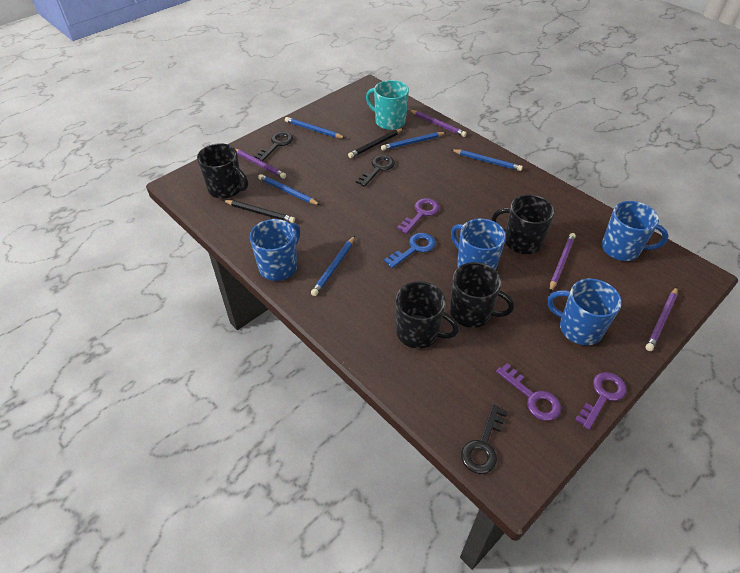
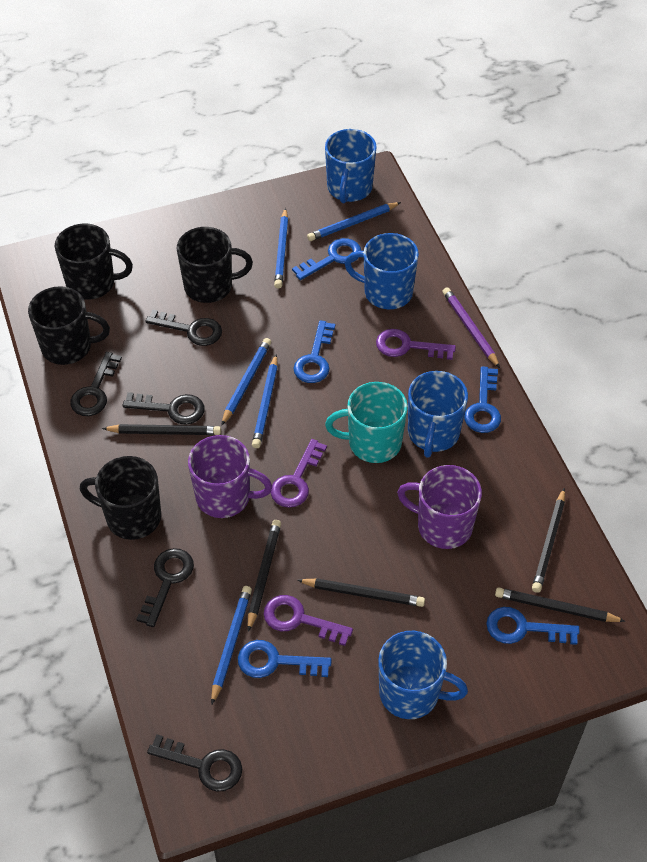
black key: 3 -> 5
black pencil: 2 -> 5
blue key: 1 -> 5
purple mug: 0 -> 2
purple pencil: 4 -> 1

